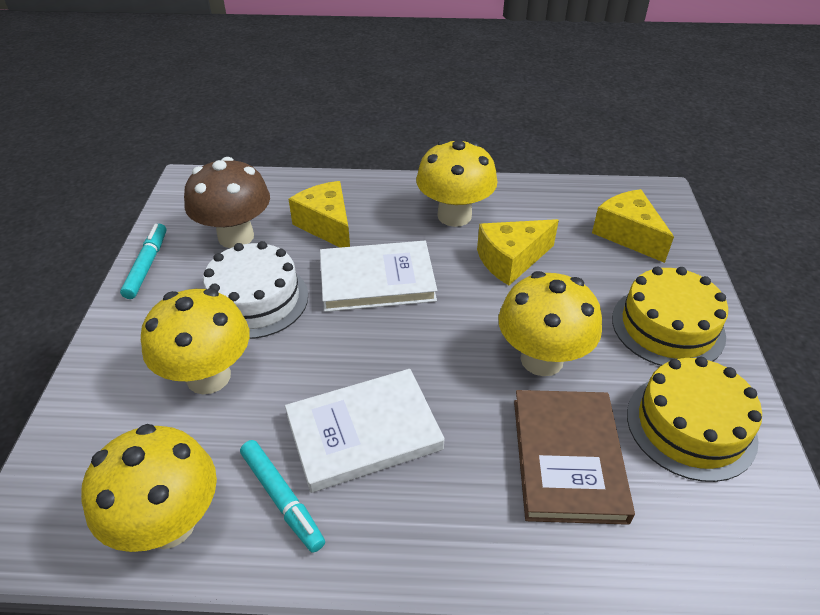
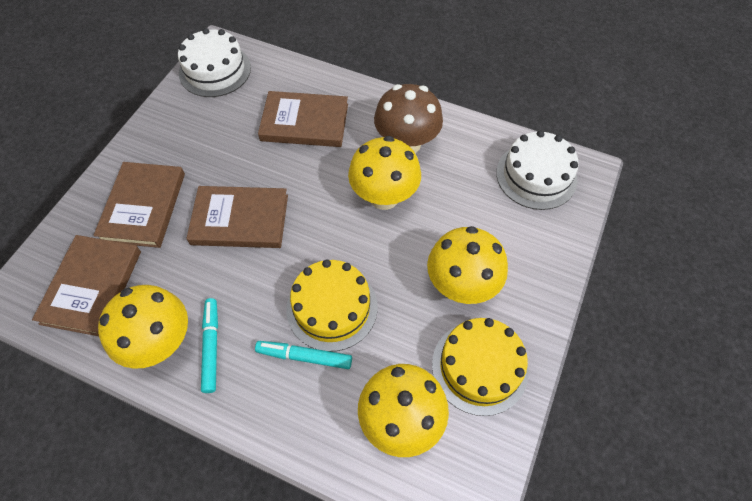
brown book: 1 -> 4
white book: 2 -> 0
white cake: 1 -> 2
yellow cheese: 3 -> 0

